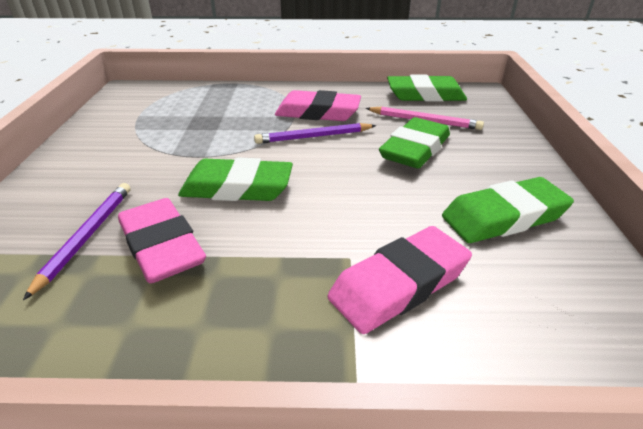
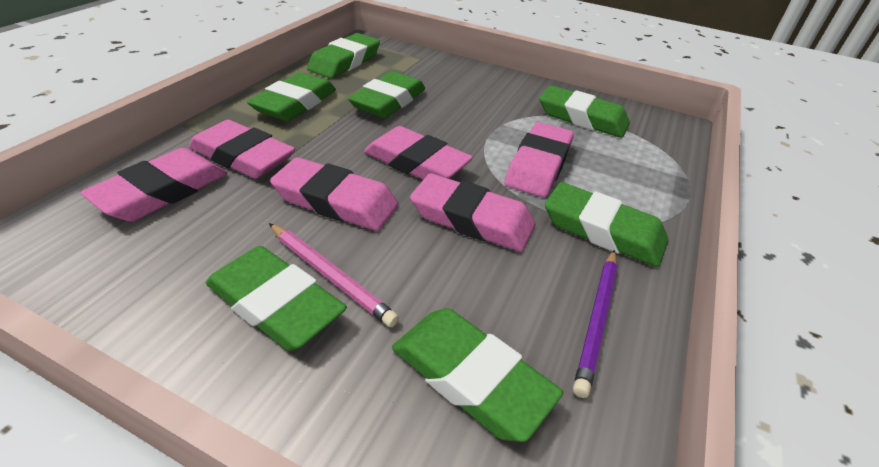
green eraser: 4 -> 7
pink eraser: 3 -> 6
purple pencil: 2 -> 1

